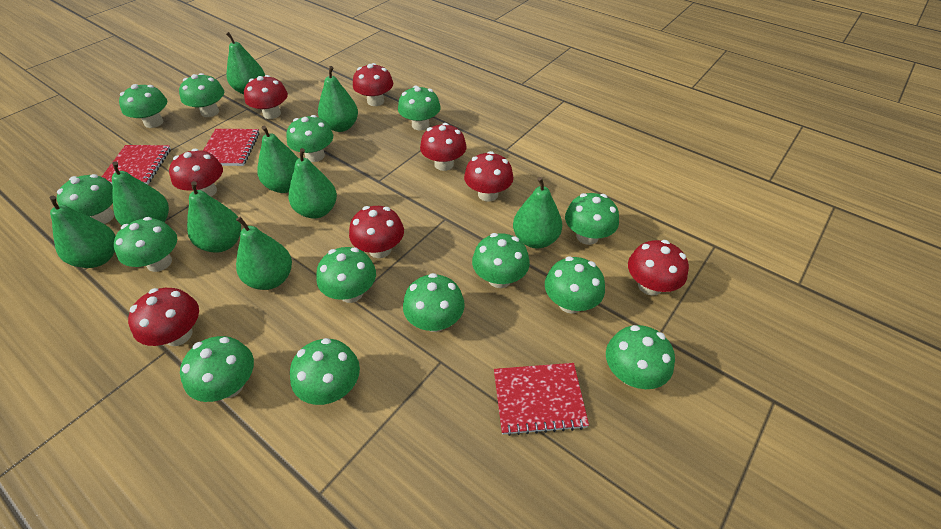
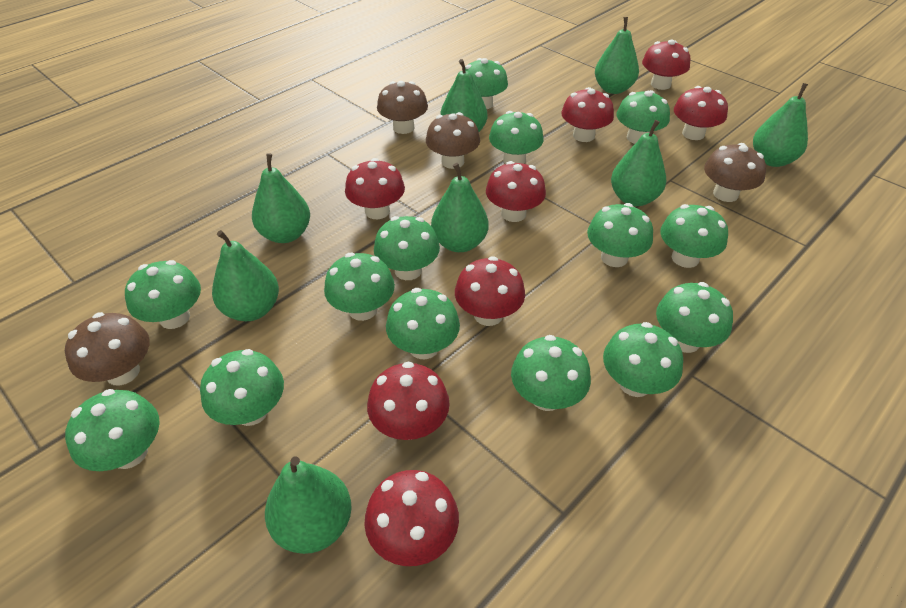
brown mushroom: 0 -> 4
green pear: 9 -> 8
red notebook: 3 -> 0

